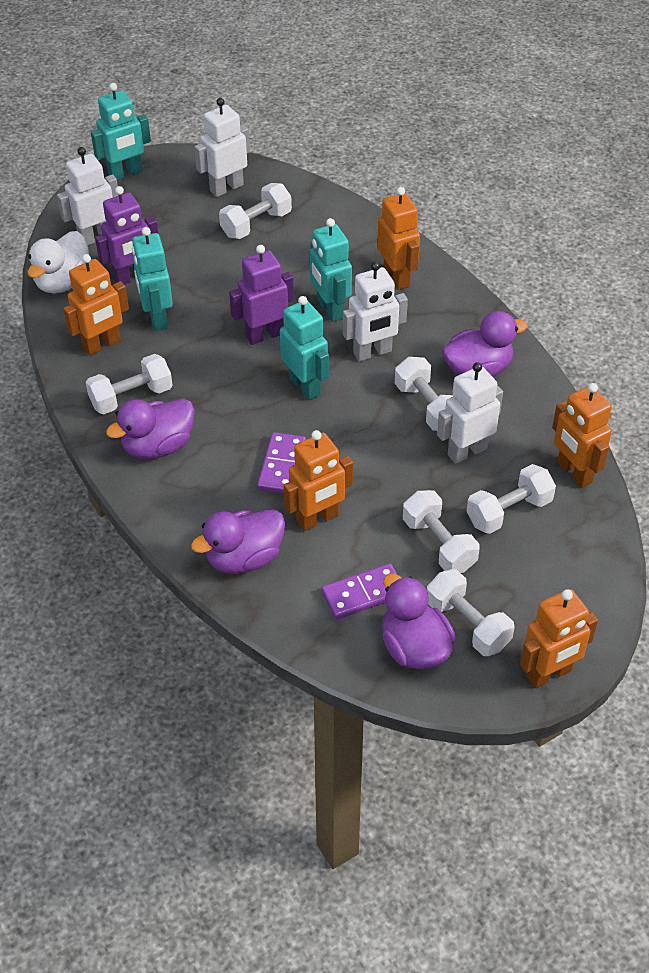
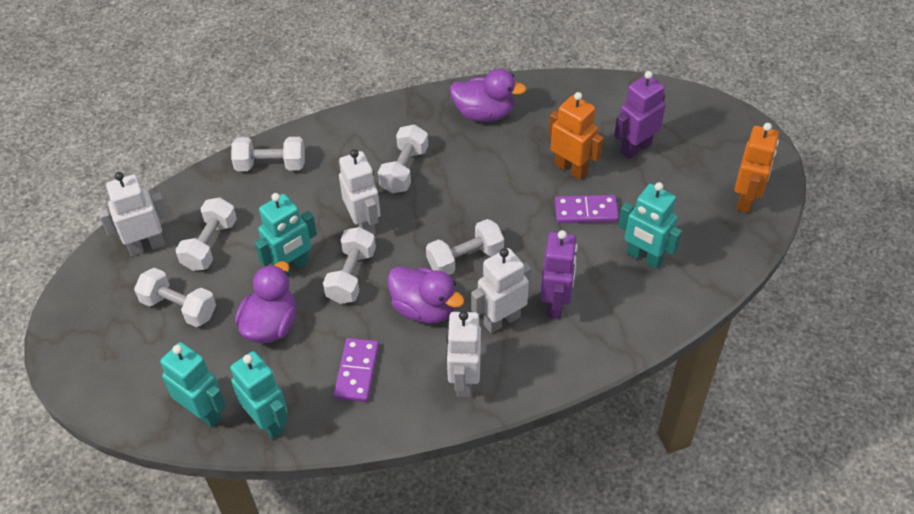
orange robot: 5 -> 2
purple duck: 4 -> 3
white duck: 1 -> 0

